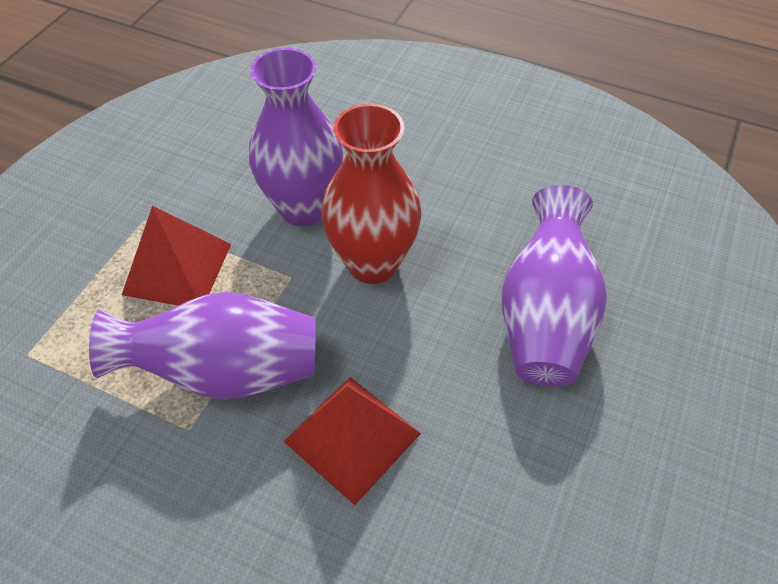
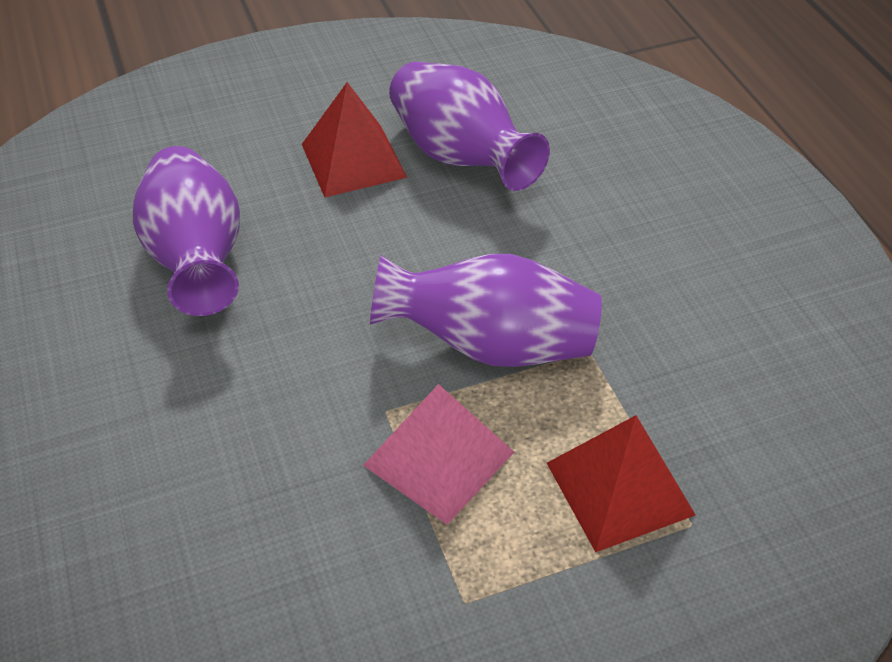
pink pyramid: 0 -> 1
red vase: 1 -> 0

